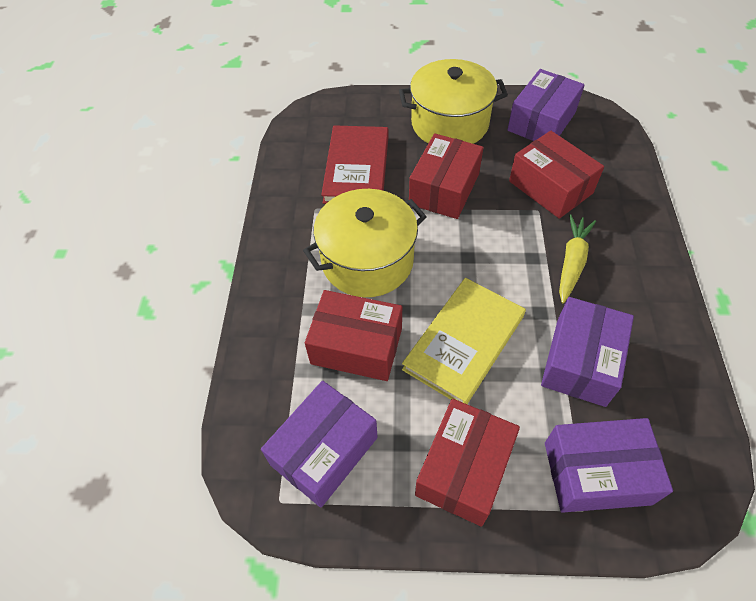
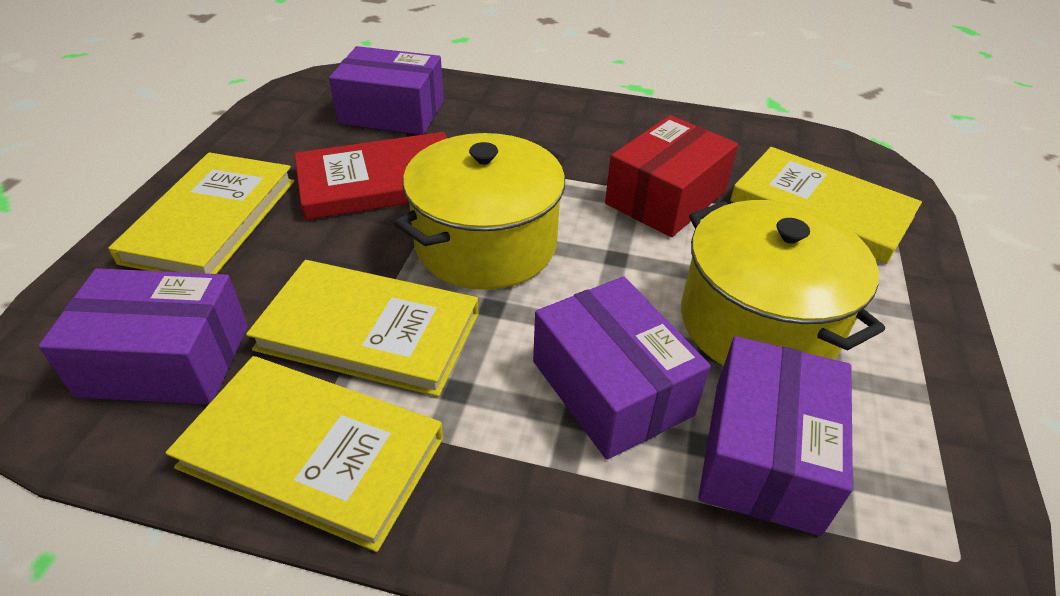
red box: 4 -> 1
yellow book: 1 -> 4
yellow carrot: 1 -> 0

